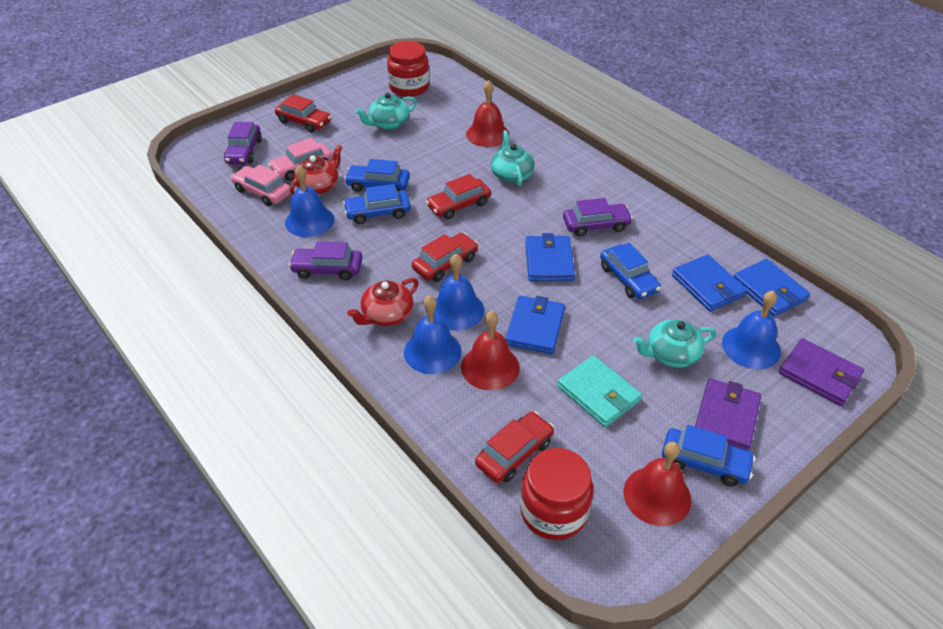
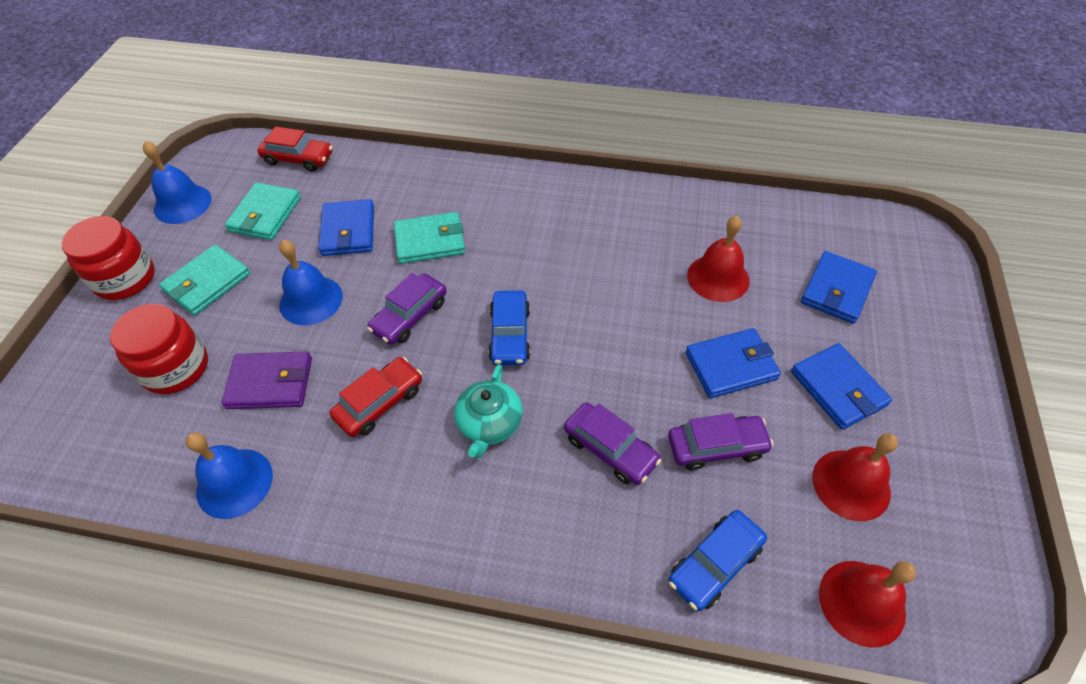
blue bell: 4 -> 3
blue car: 4 -> 2
pink car: 2 -> 0
purple wallet: 2 -> 1
red car: 4 -> 2
red teapot: 2 -> 0
turquoise teapot: 3 -> 1
turquoise wallet: 1 -> 3

